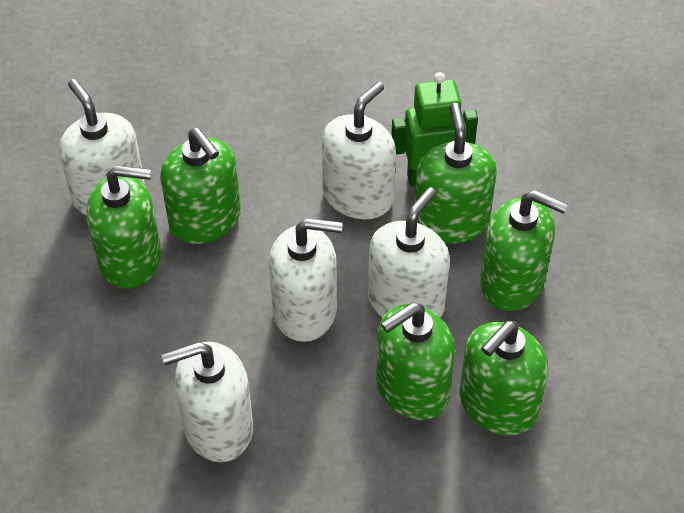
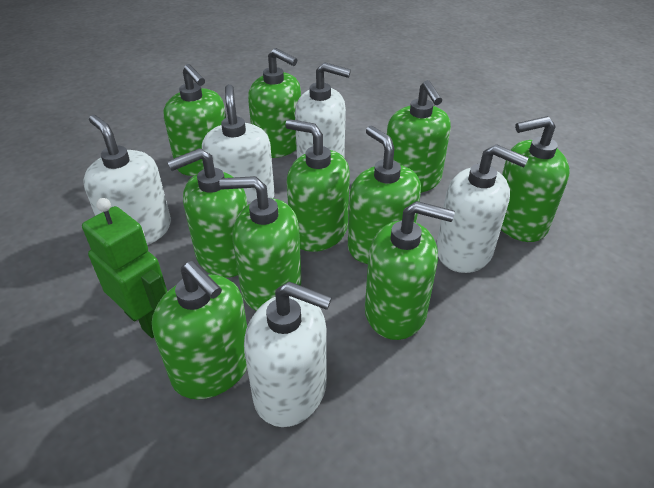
green soap dispenser: 6 -> 10

